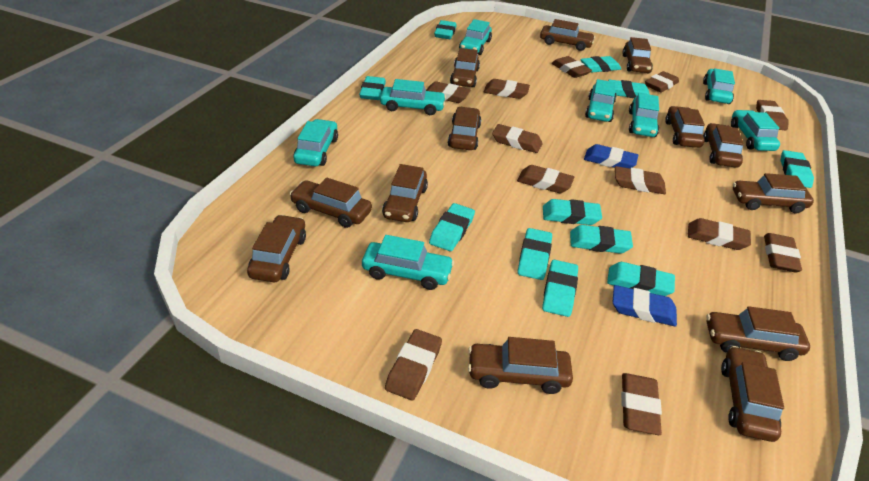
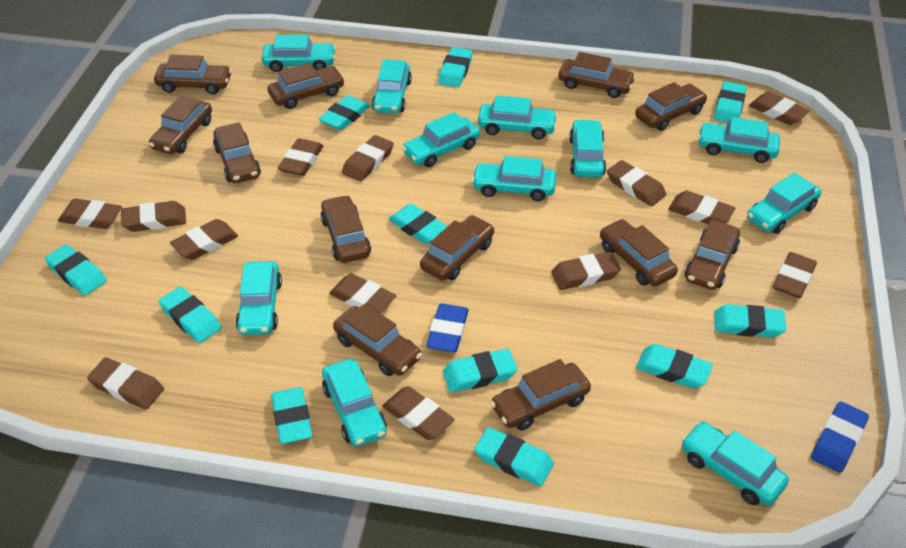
brown car: 13 -> 12
brown eraser: 12 -> 13
turquoise car: 8 -> 11

